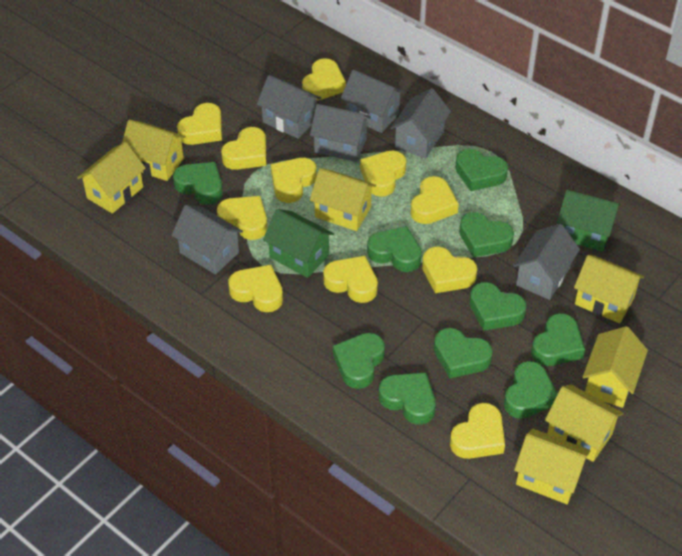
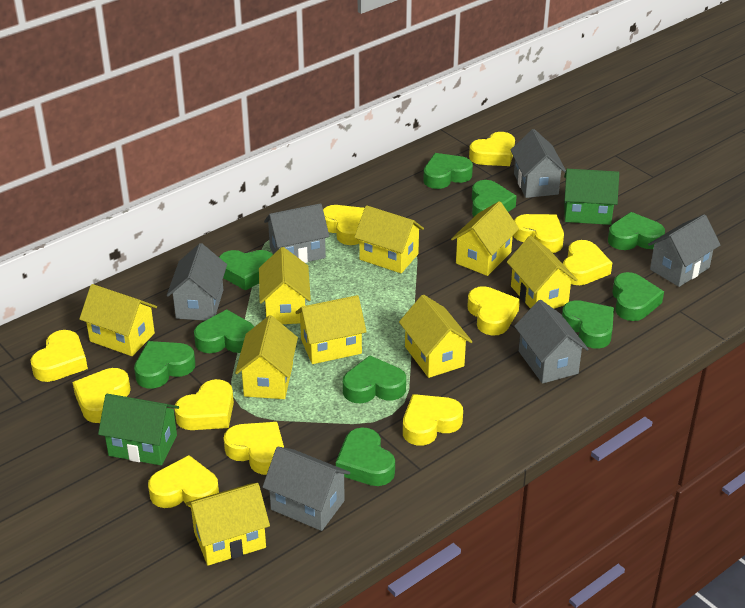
yellow house: 7 -> 9

